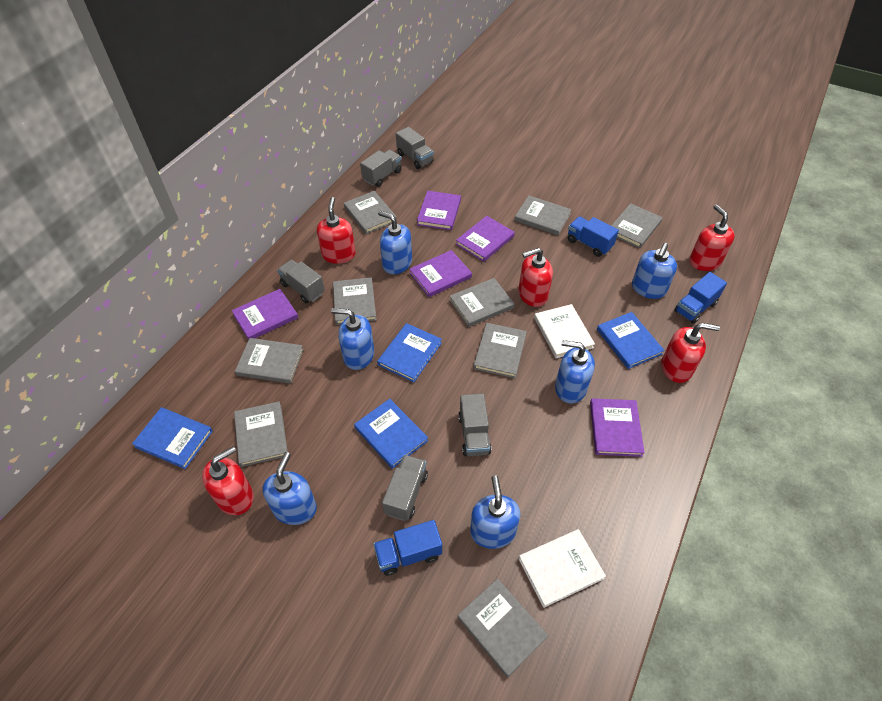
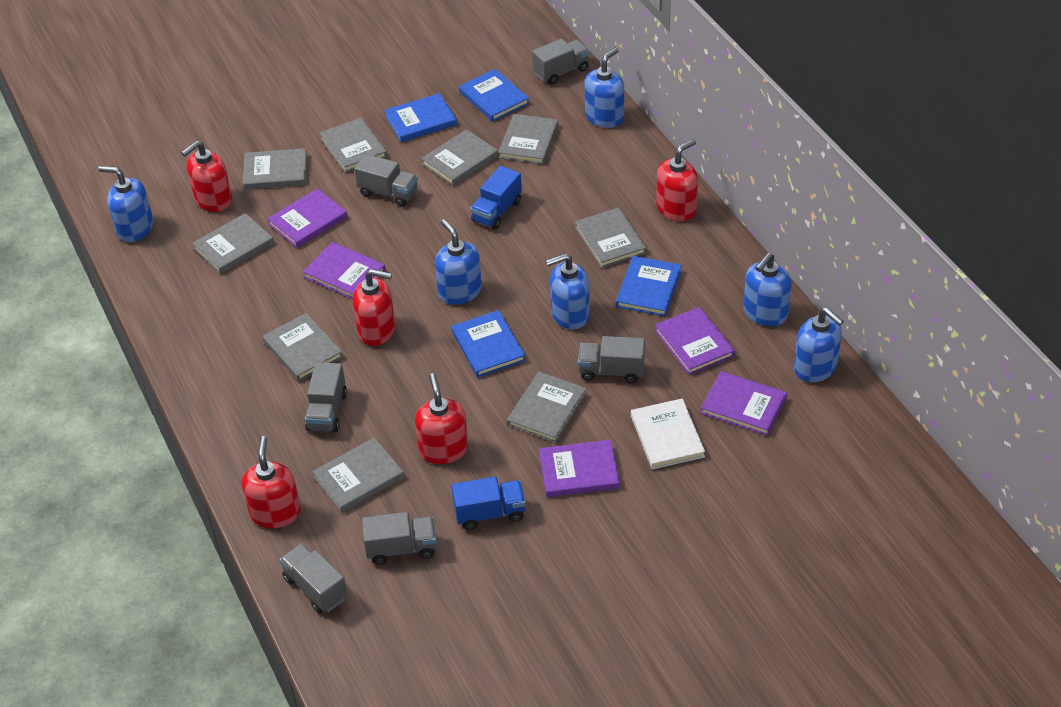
blue truck: 3 -> 2
grey truck: 5 -> 6
white book: 2 -> 1

